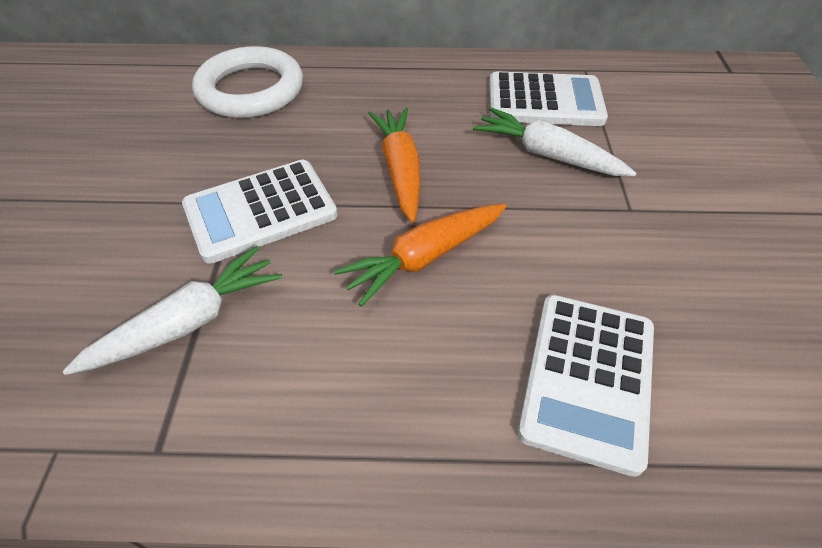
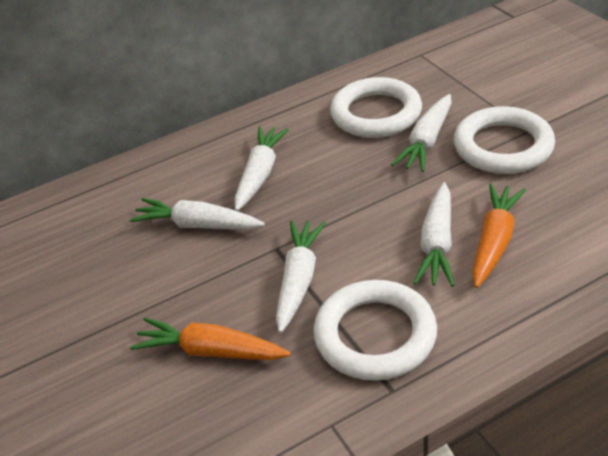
white calculator: 3 -> 0
white carrot: 2 -> 5
white ring: 1 -> 3

